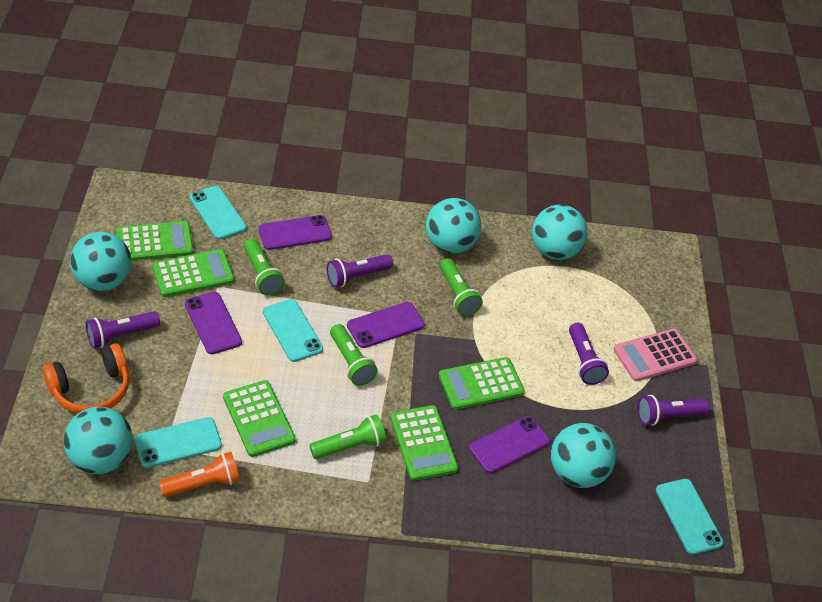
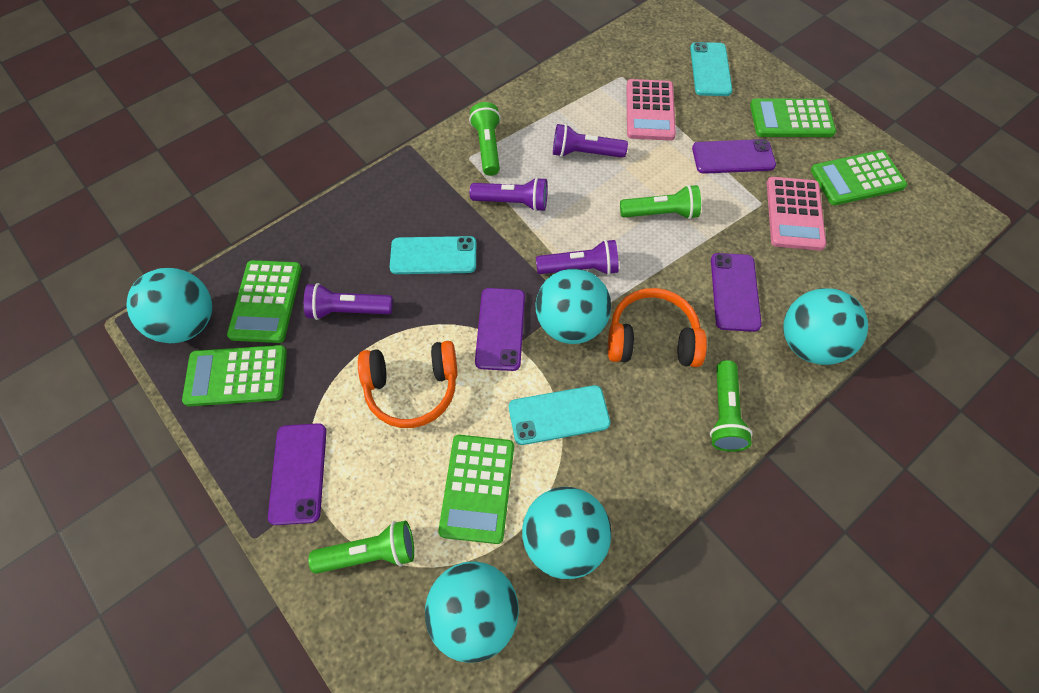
orange flashlight: 1 -> 0
orange headphones: 1 -> 2
pink calculator: 1 -> 2
turquoise phone: 4 -> 3

